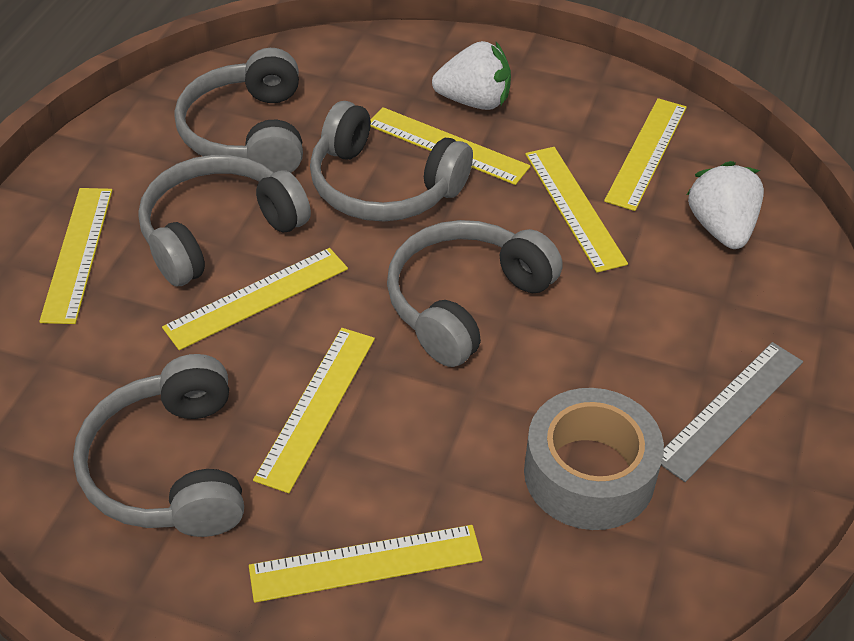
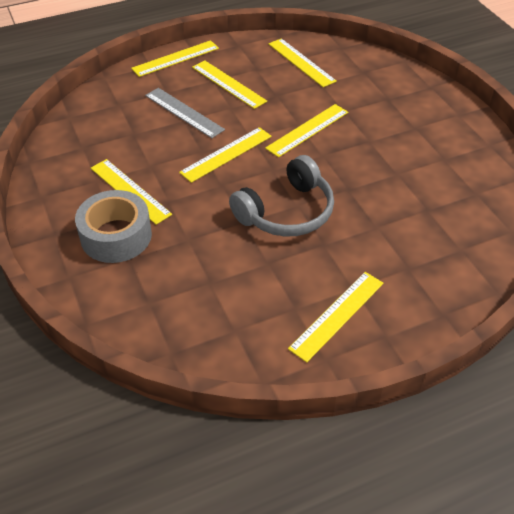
grey headphones: 5 -> 1
white strawberry: 2 -> 0

